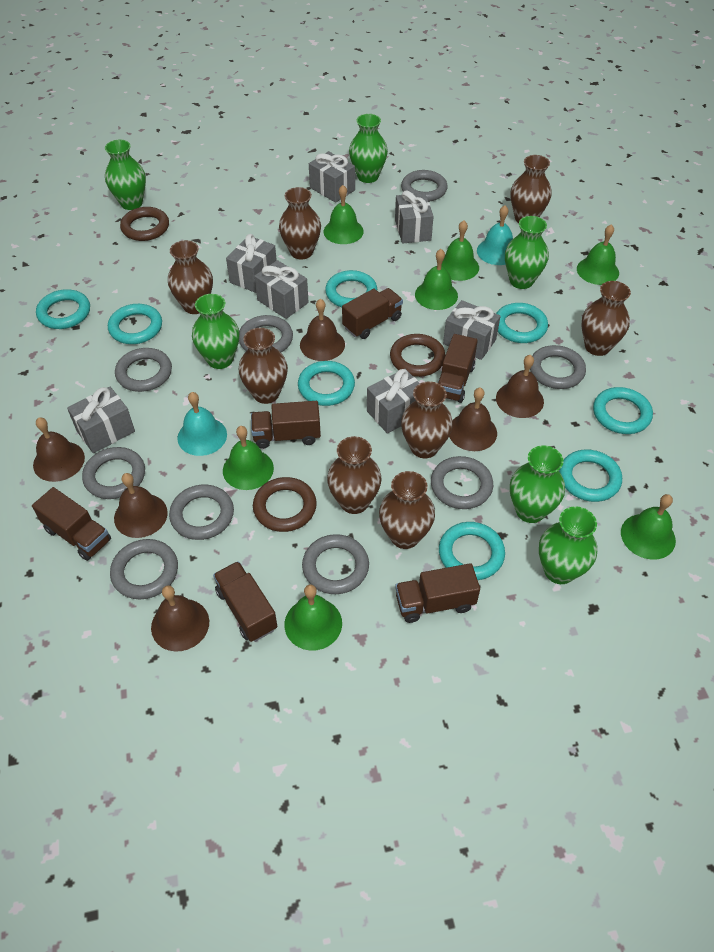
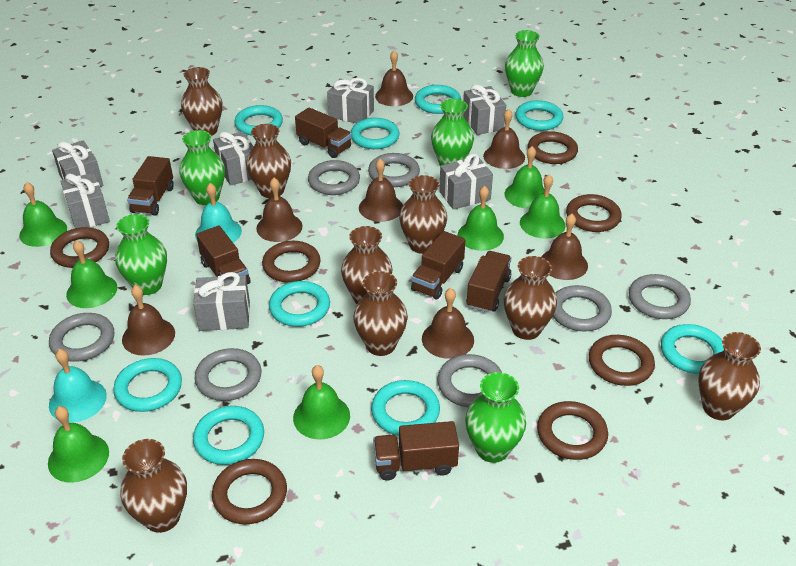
brown bell: 6 -> 7
brown ring: 3 -> 7
green vase: 6 -> 5
grey ring: 9 -> 7
turquoise ring: 8 -> 9

